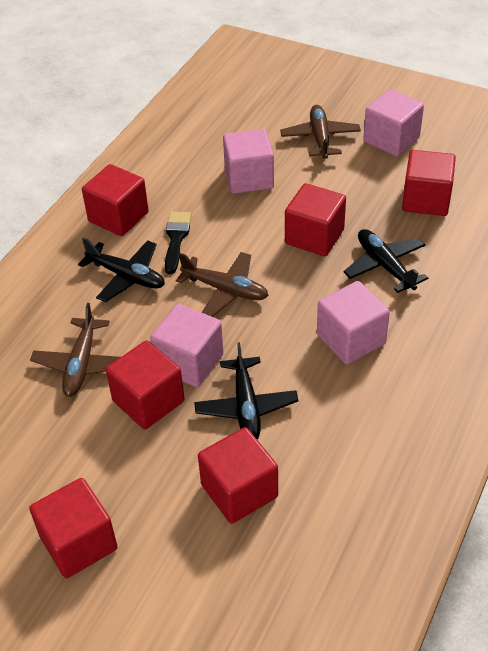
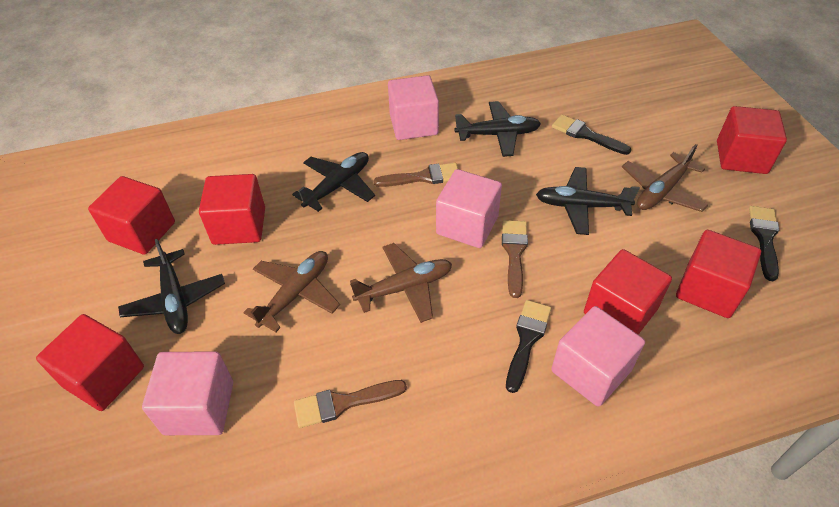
black brush: 1 -> 3
black plane: 3 -> 4
brown brush: 0 -> 3

